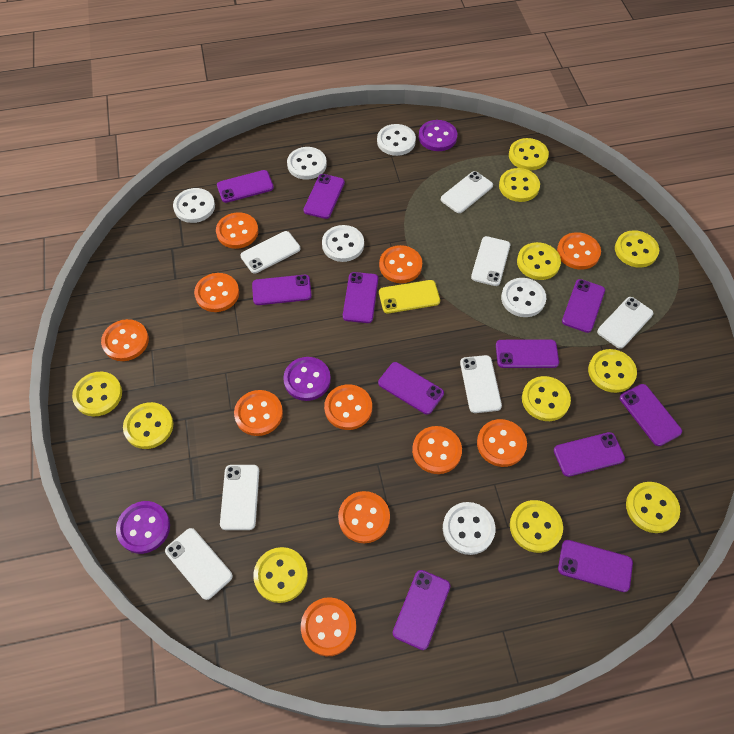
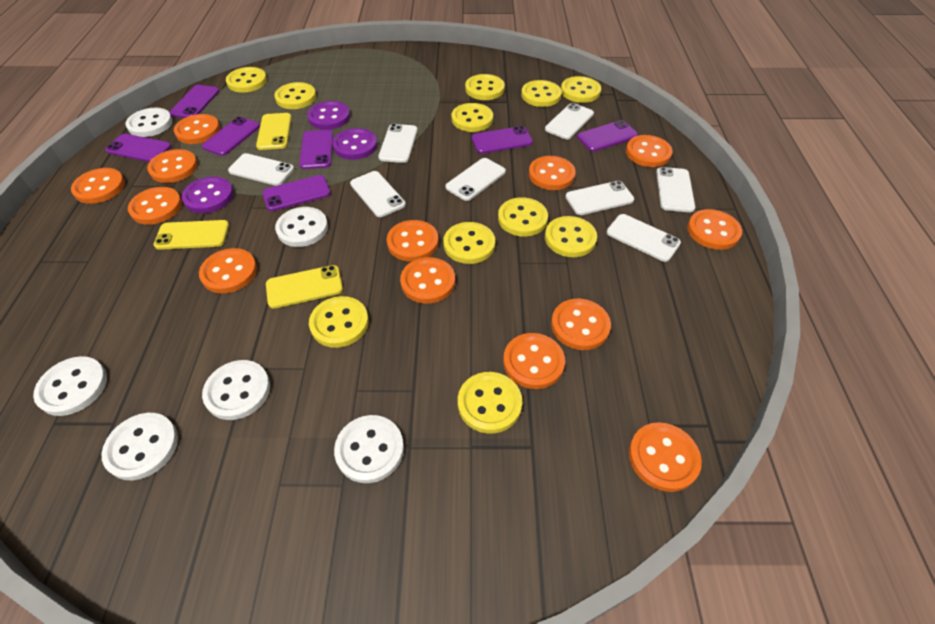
orange button: 11 -> 13
purple phone: 11 -> 7
white phone: 7 -> 8
yellow phone: 1 -> 3

